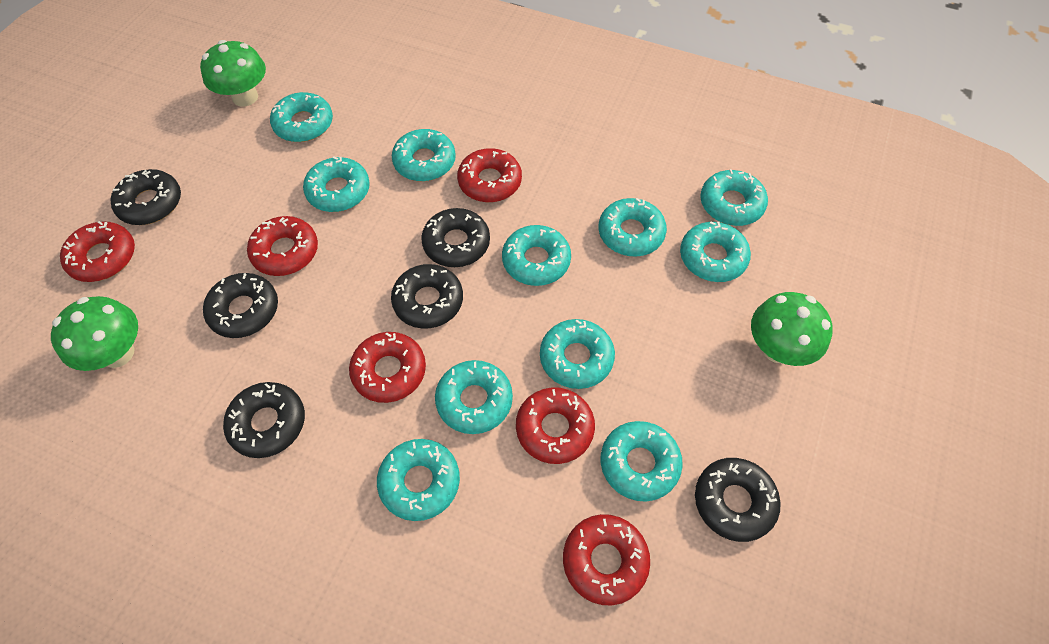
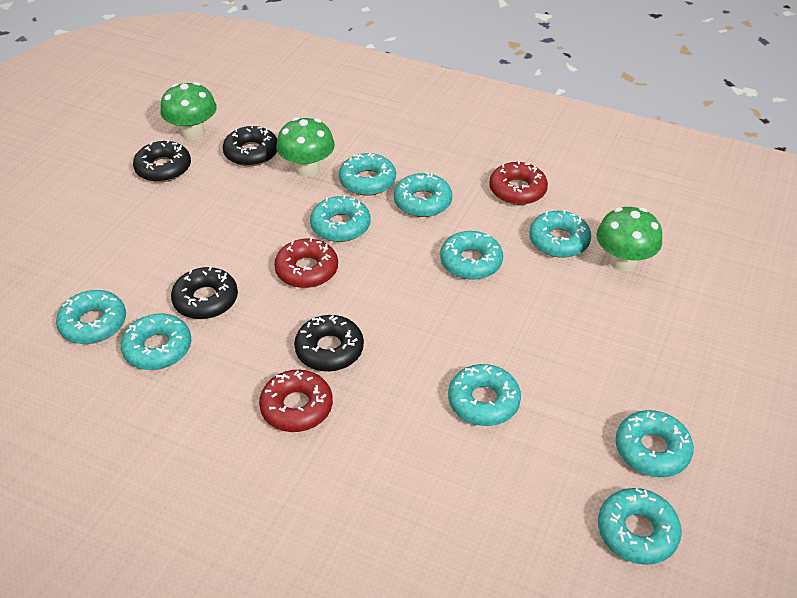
black donut: 6 -> 4
red donut: 6 -> 3
turquoise donut: 11 -> 10

